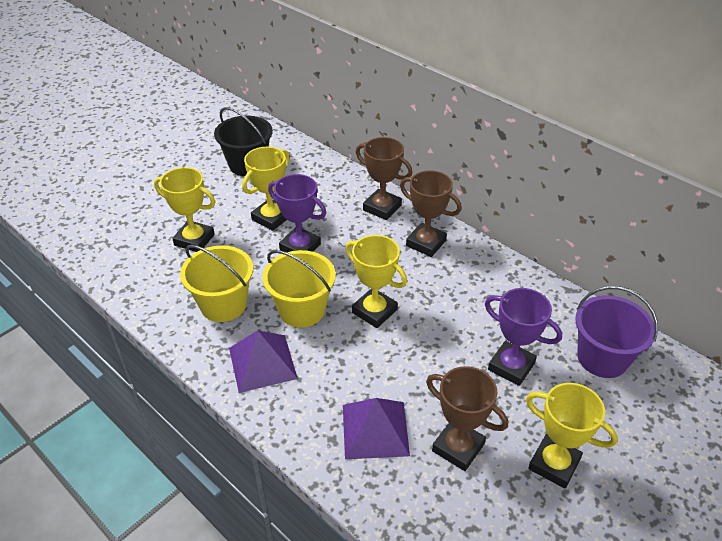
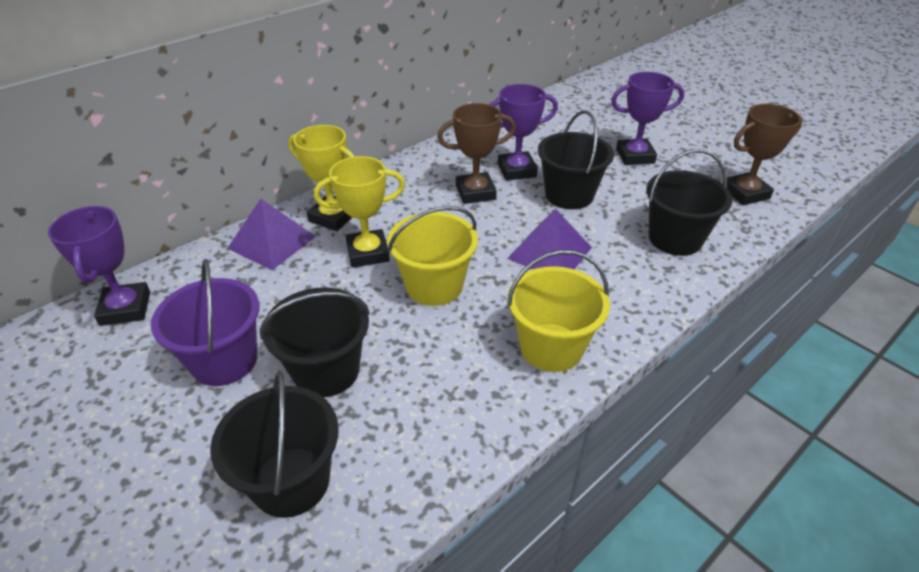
black bucket: 1 -> 4
brown trophy: 3 -> 2
purple trophy: 2 -> 3
yellow trophy: 4 -> 2

